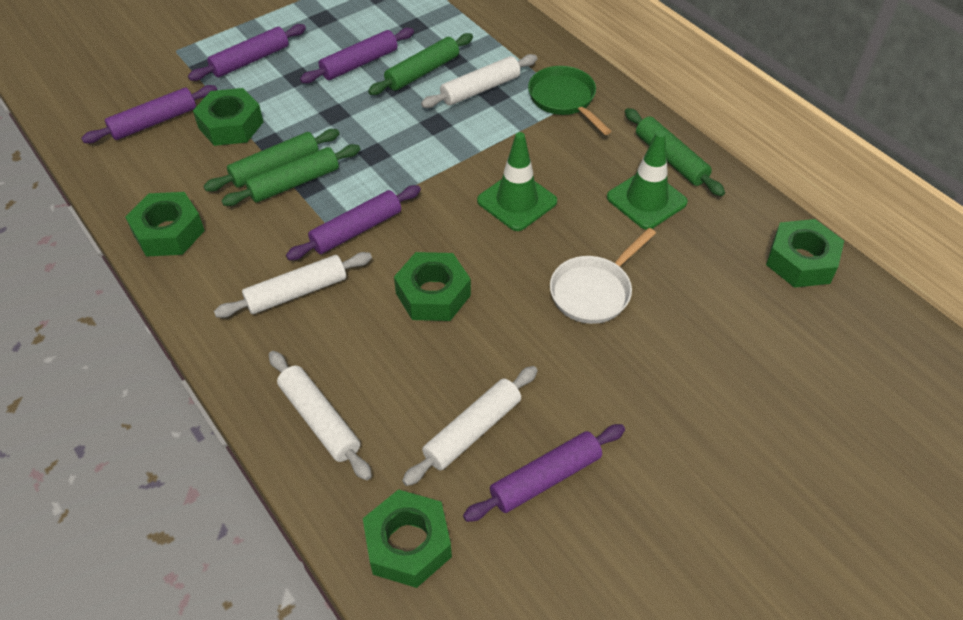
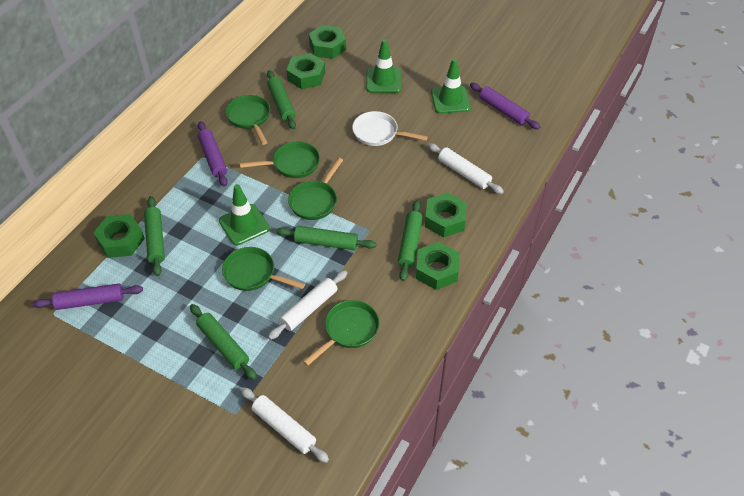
green pan: 1 -> 5
green rolling pin: 4 -> 5
green traffic cone: 2 -> 3
purple rolling pin: 5 -> 3
white rolling pin: 4 -> 3

